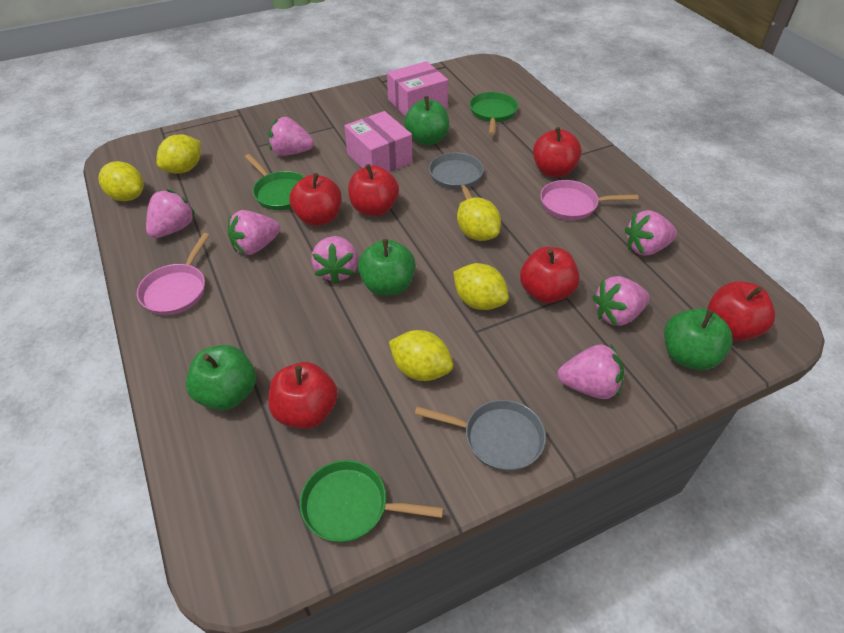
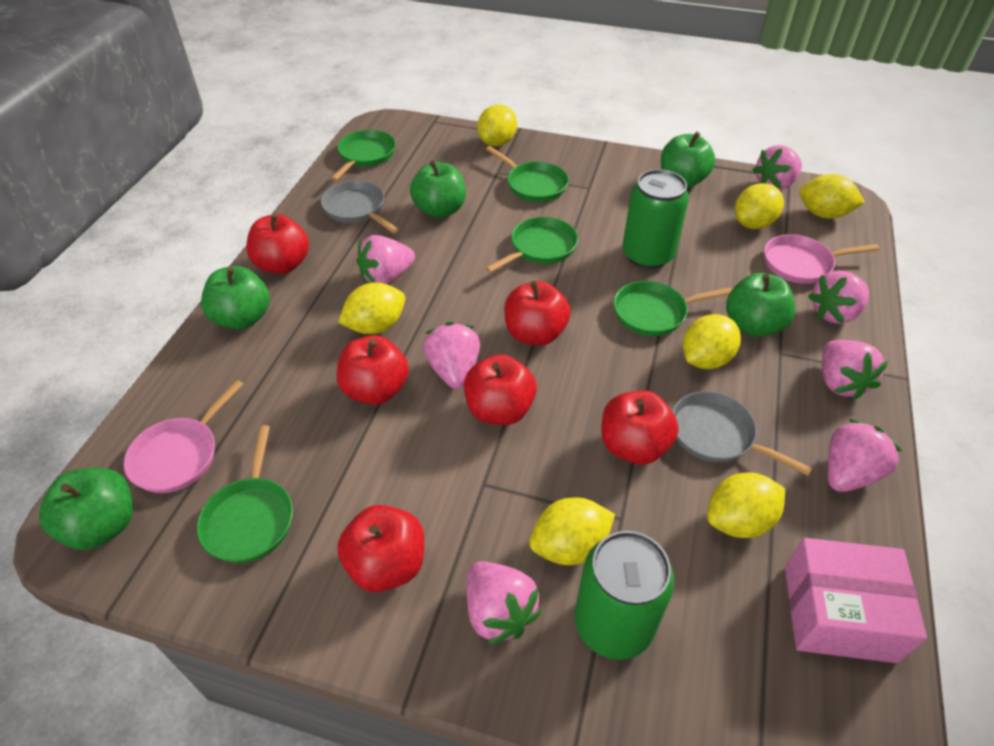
green apple: 4 -> 5
green can: 0 -> 2
green pan: 3 -> 5
pink box: 2 -> 1
yellow lemon: 5 -> 7

